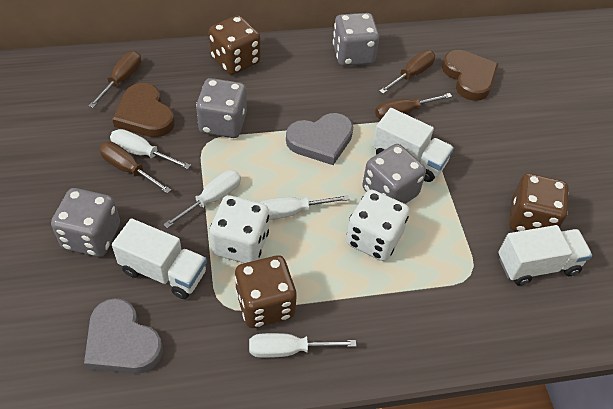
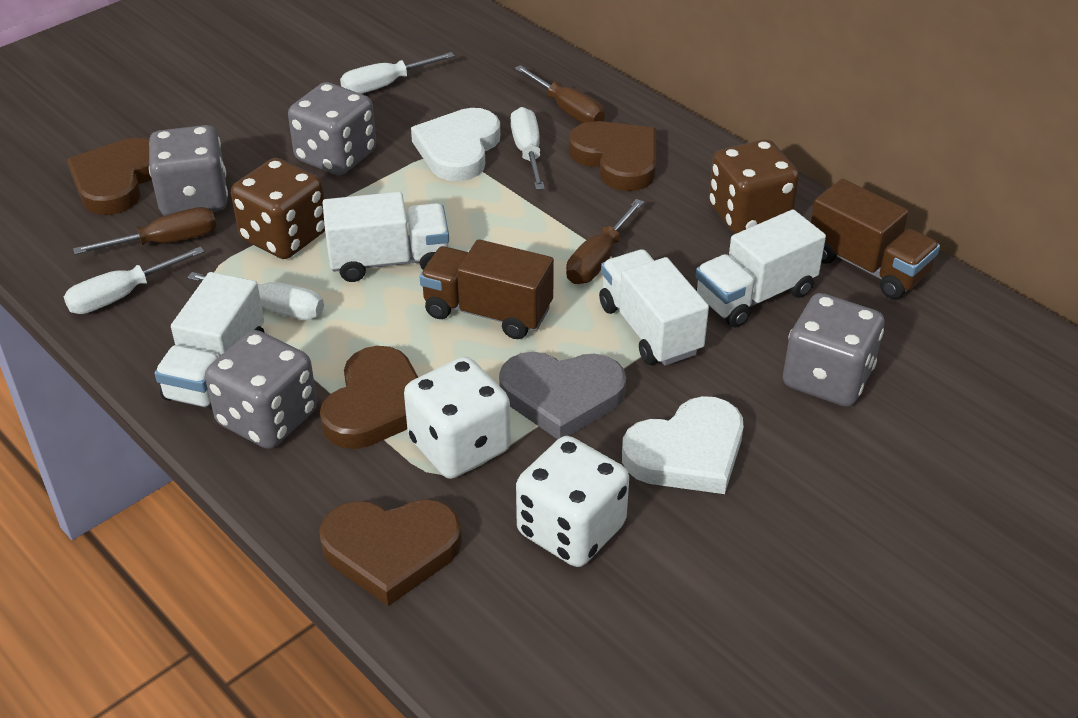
brown dice: 3 -> 2
brown heart: 2 -> 4
brown screwdriver: 4 -> 3
brown truck: 0 -> 2
grey heart: 2 -> 1
white heart: 0 -> 2
white truck: 3 -> 4

